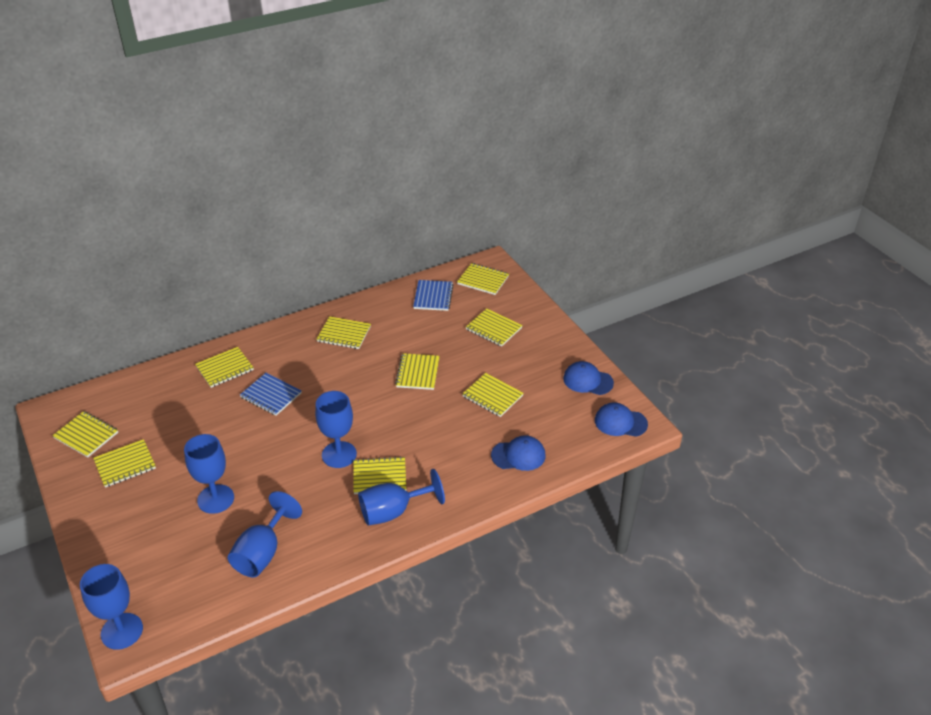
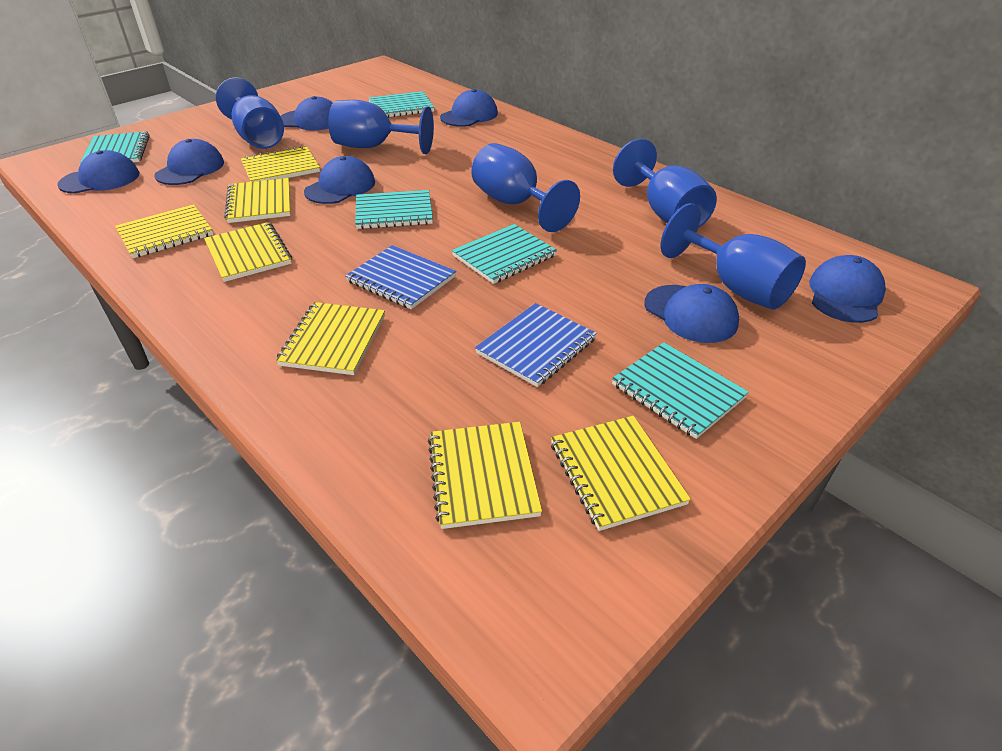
blue cap: 3 -> 7
turquoise notebook: 0 -> 5
yellow notebook: 9 -> 7

